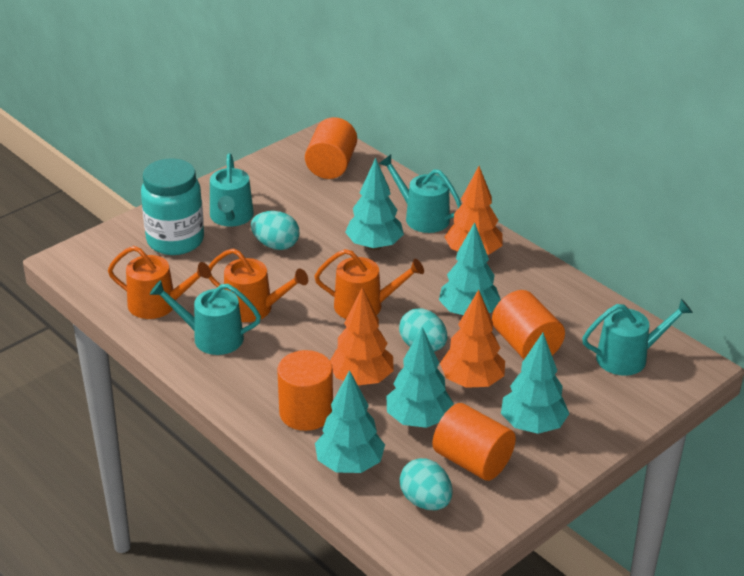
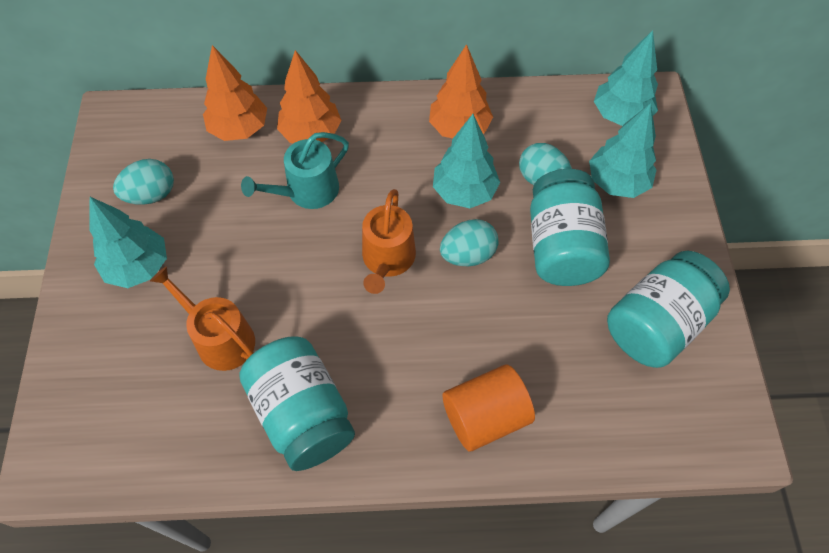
orange cylinder: 4 -> 1
orange watering can: 3 -> 2
turquoise jar: 1 -> 3
turquoise tree: 5 -> 4
turquoise watering can: 4 -> 1

